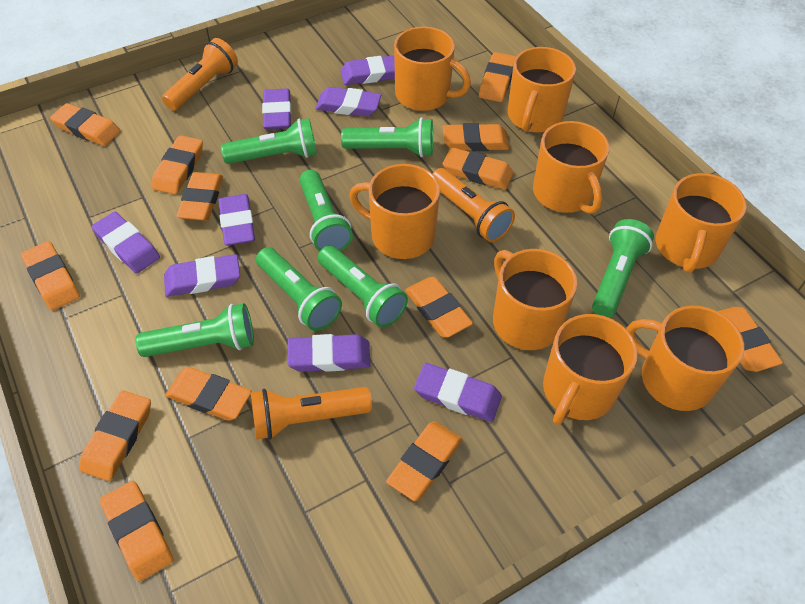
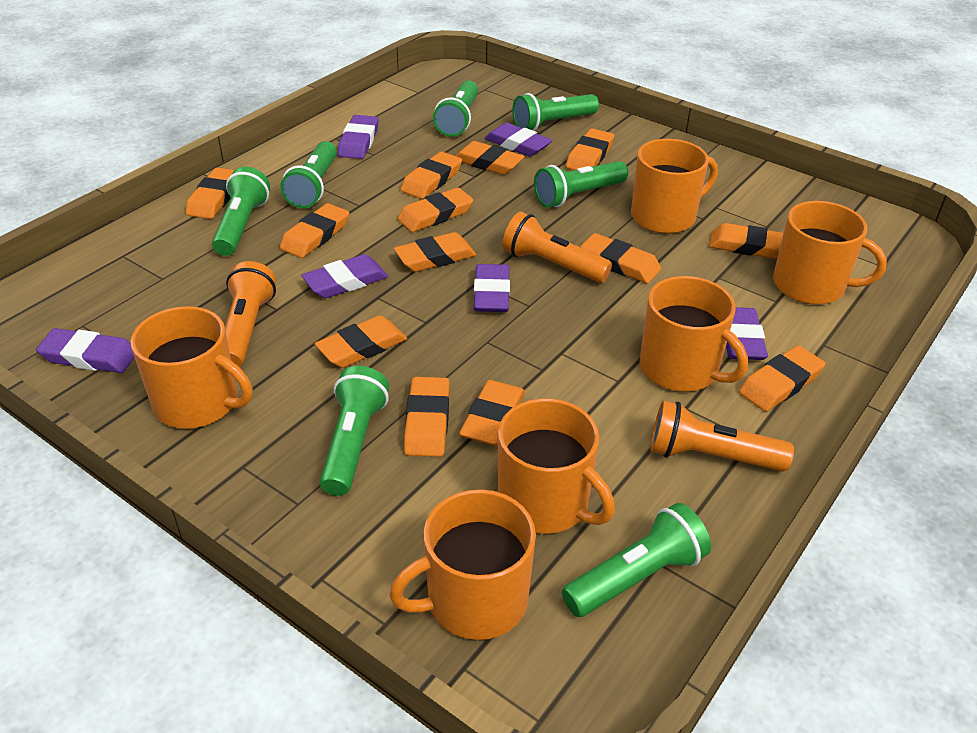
orange mug: 8 -> 6
purple eraser: 8 -> 6

